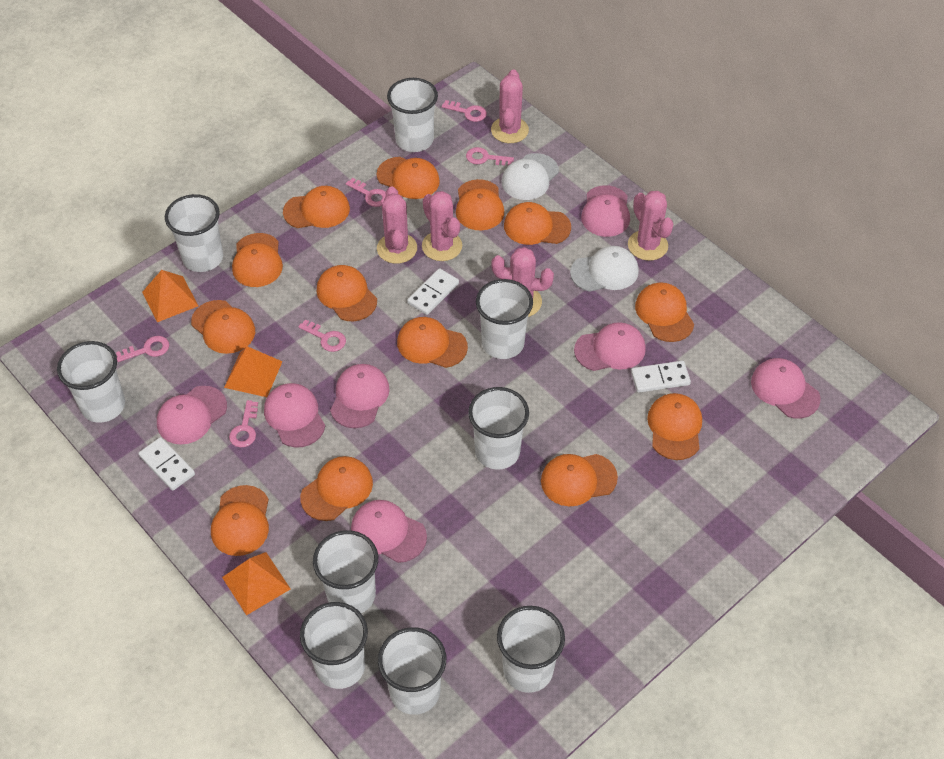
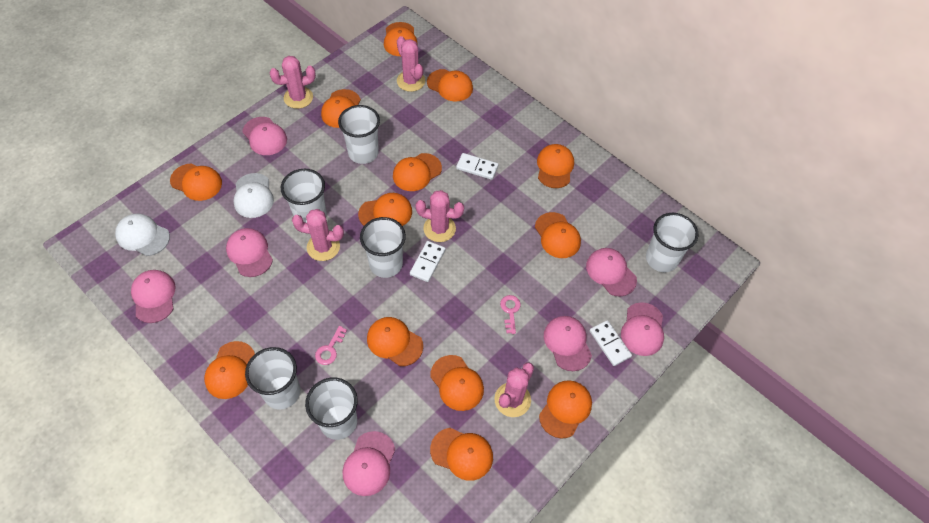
orange pyramid: 3 -> 0
pink key: 6 -> 2
white cup: 9 -> 6

